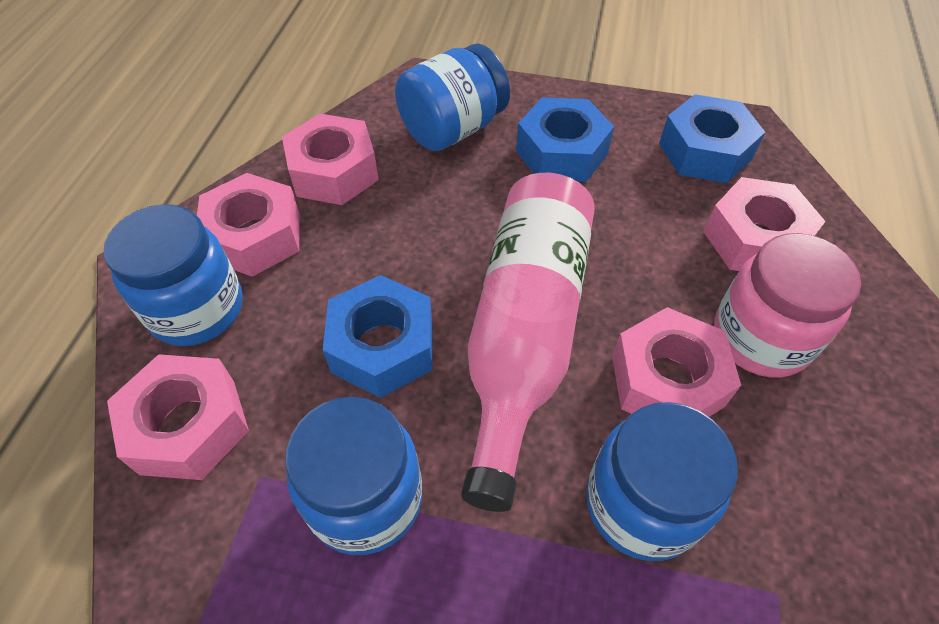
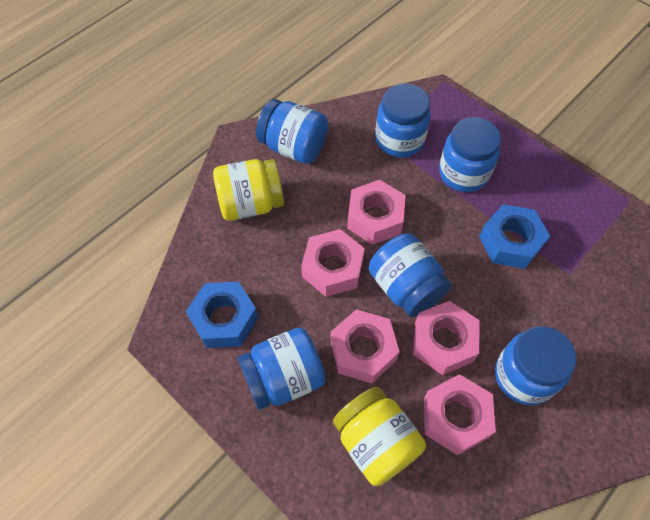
blue jar: 4 -> 6
blue nut: 3 -> 2
pink bottle: 1 -> 0
pink jar: 1 -> 0
yellow jar: 0 -> 2

